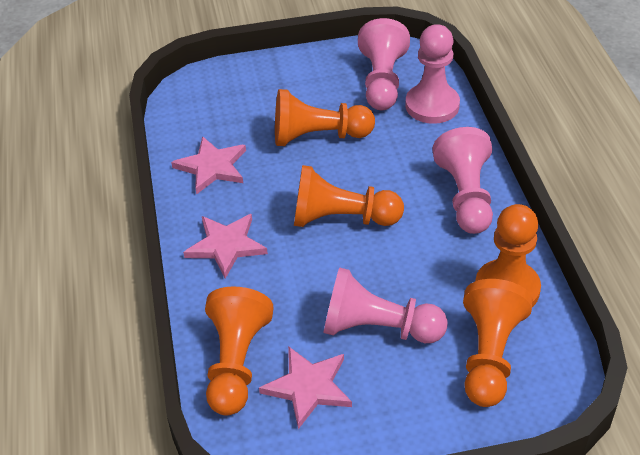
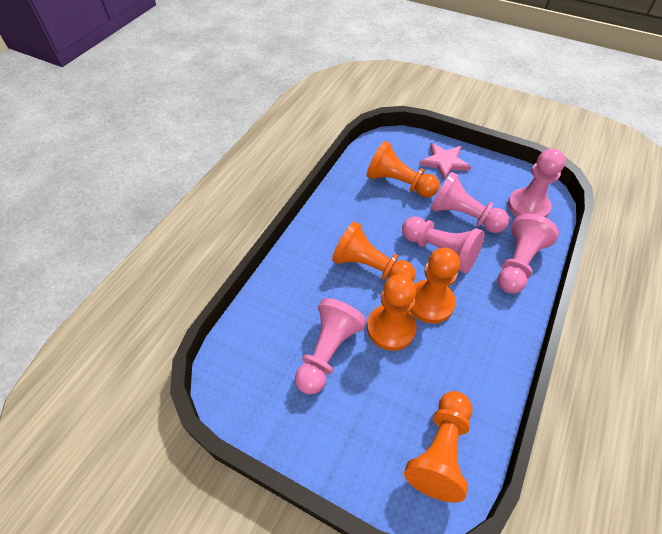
pink pawn: 4 -> 5
pink star: 3 -> 1

